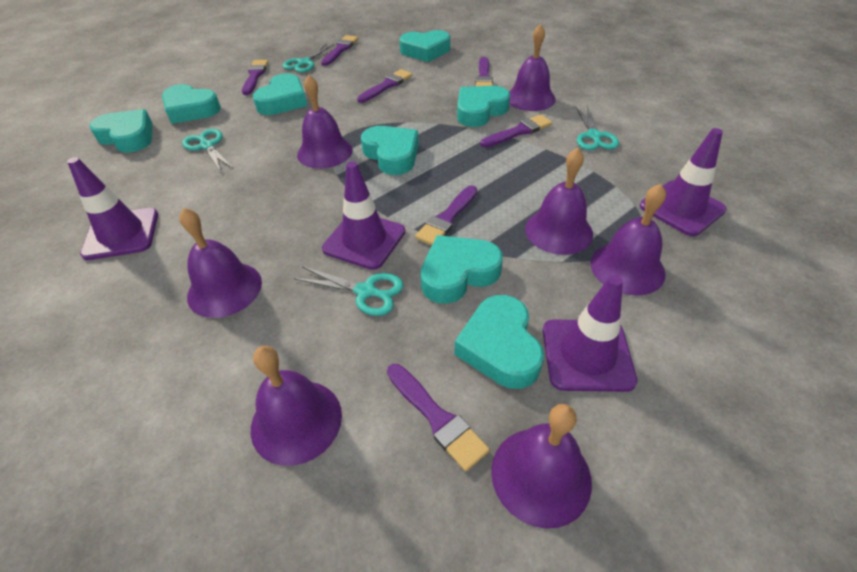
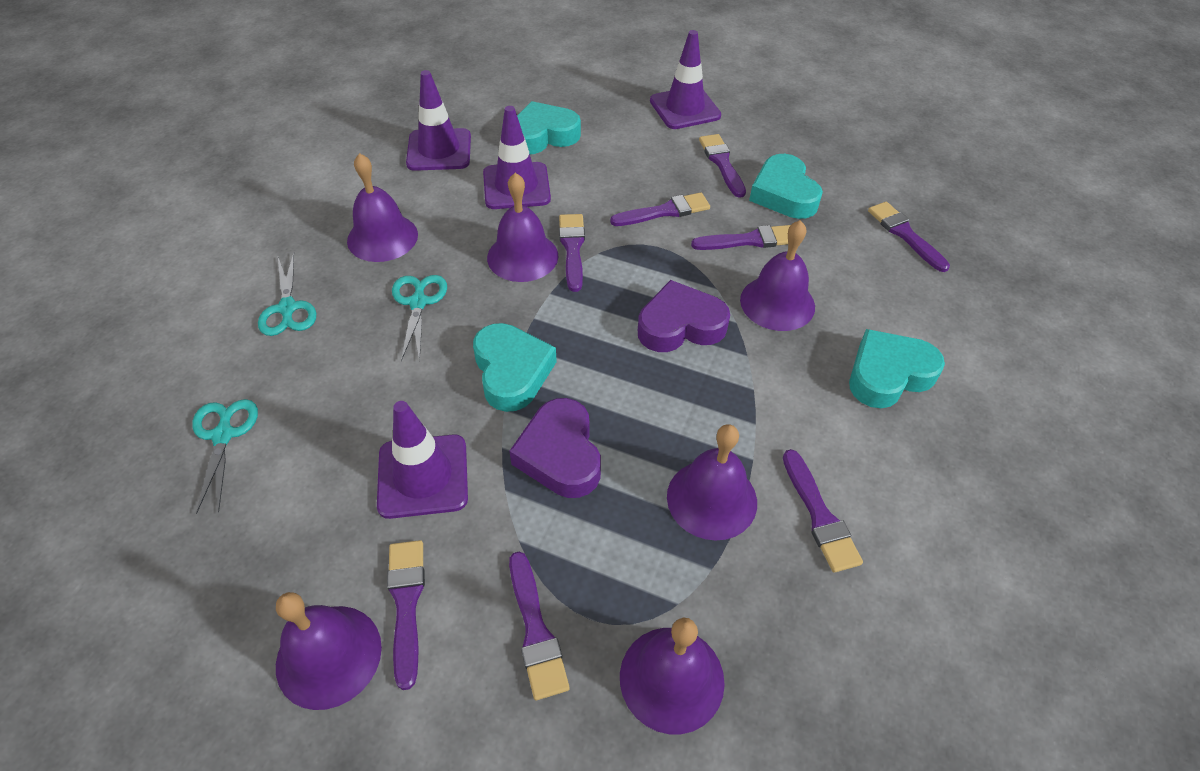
purple bell: 7 -> 6
purple brush: 7 -> 8
purple heart: 0 -> 2
turquoise heart: 8 -> 4
turquoise scissors: 4 -> 3

